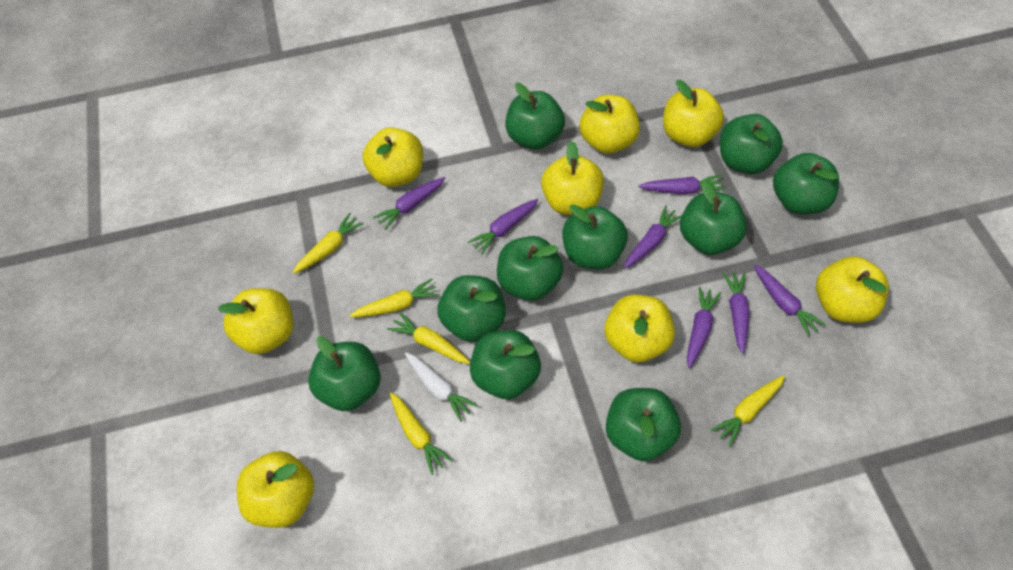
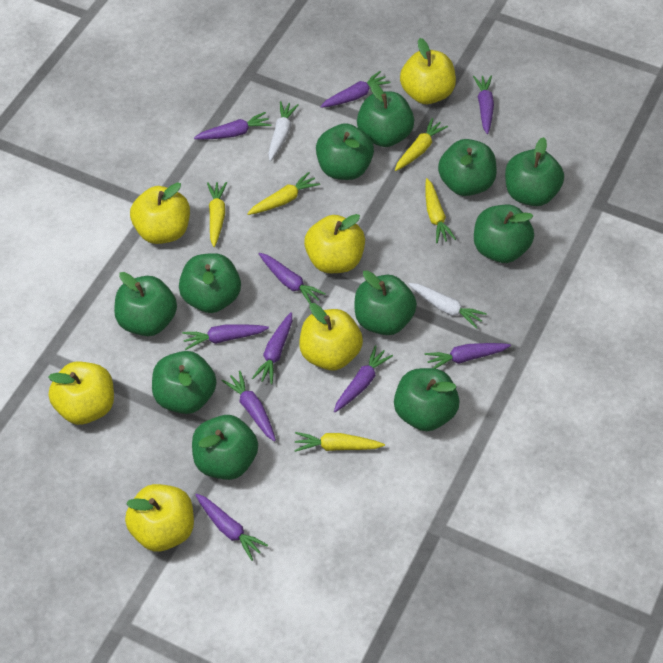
green apple: 10 -> 11
purple carrot: 7 -> 10
white carrot: 1 -> 2
yellow apple: 8 -> 6

